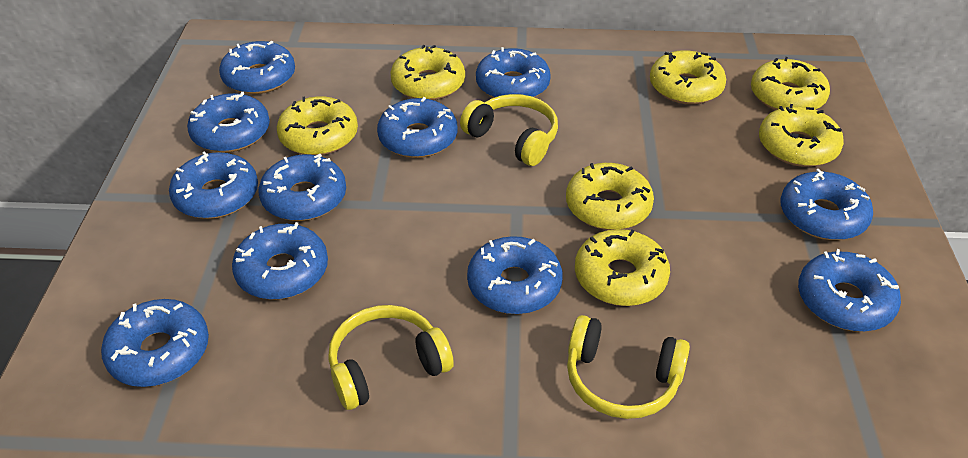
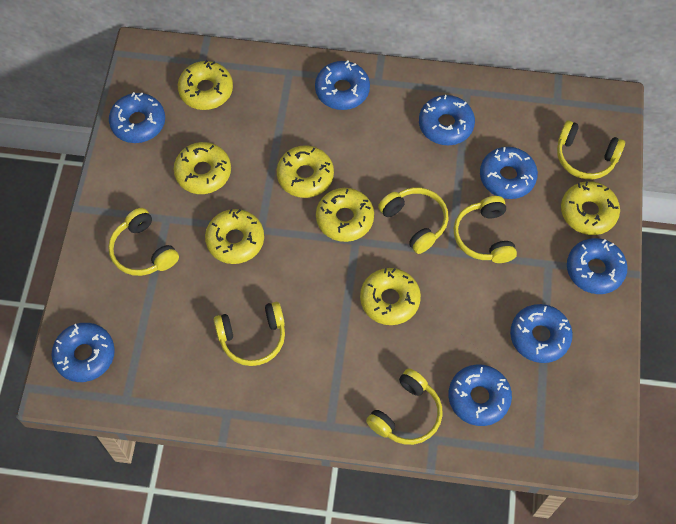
blue donut: 11 -> 8
yellow headphones: 3 -> 6

